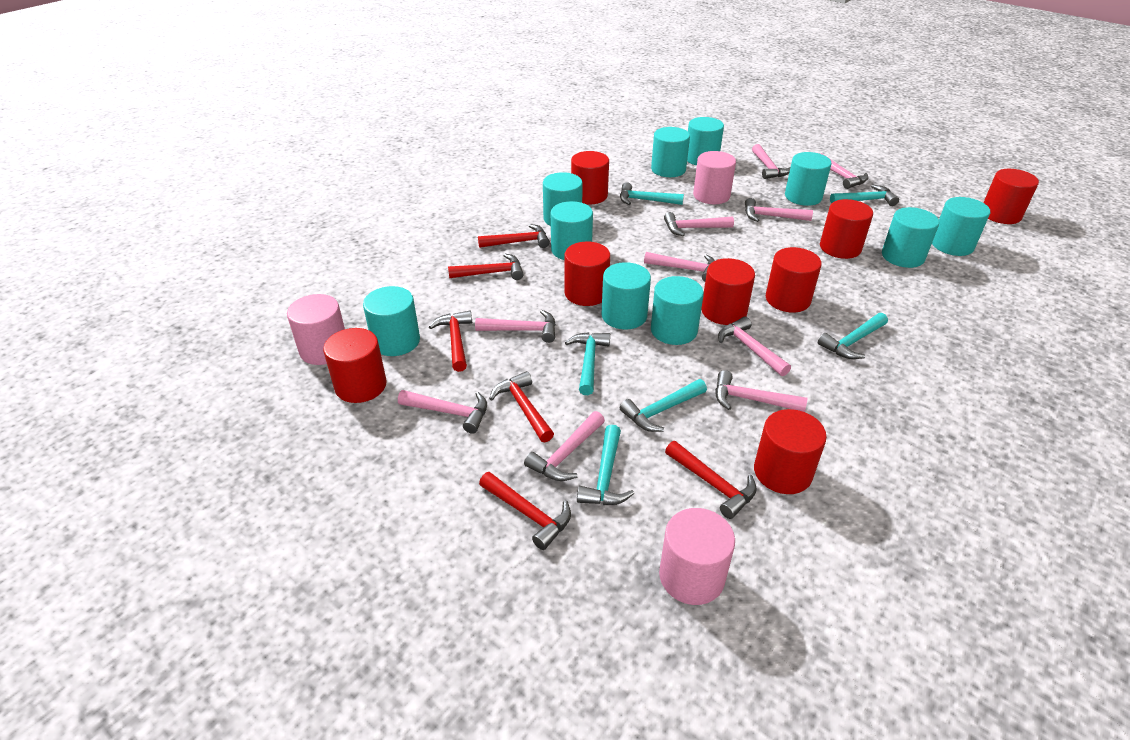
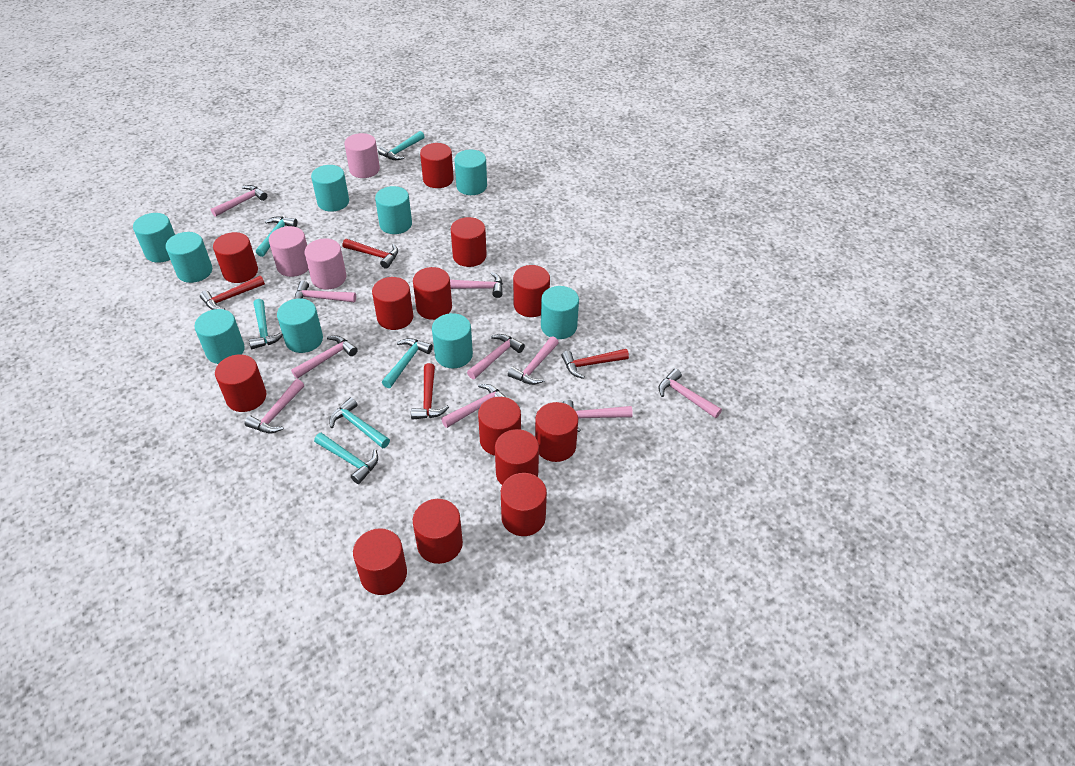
red cylinder: 8 -> 13
red hammer: 6 -> 4
turquoise cylinder: 10 -> 9

